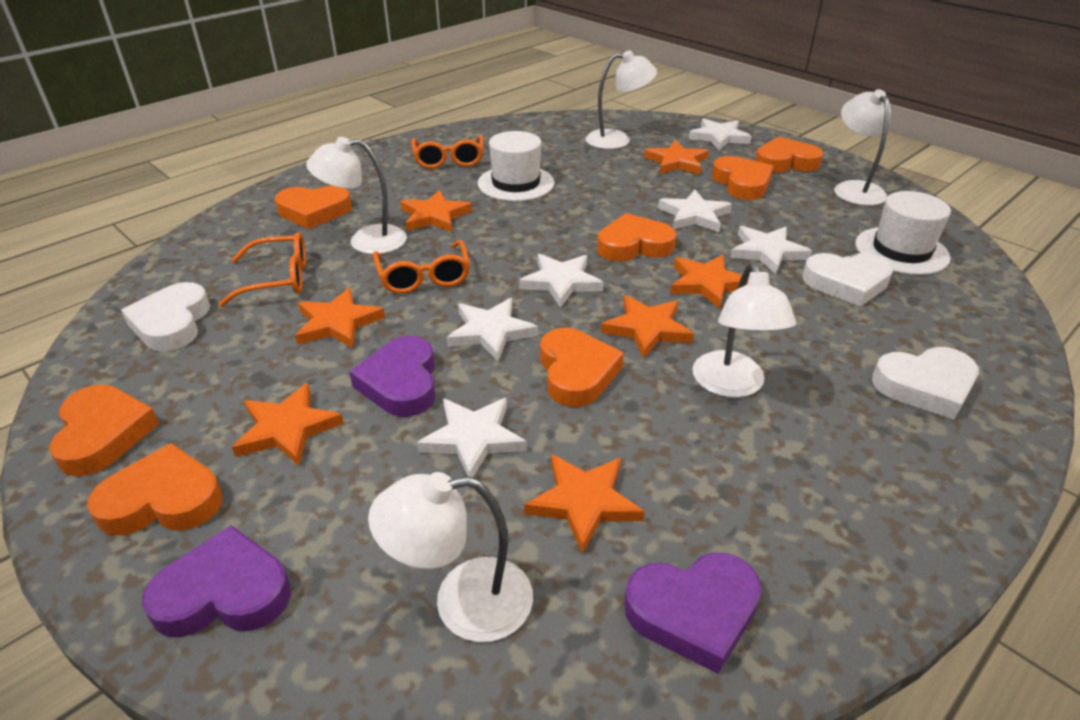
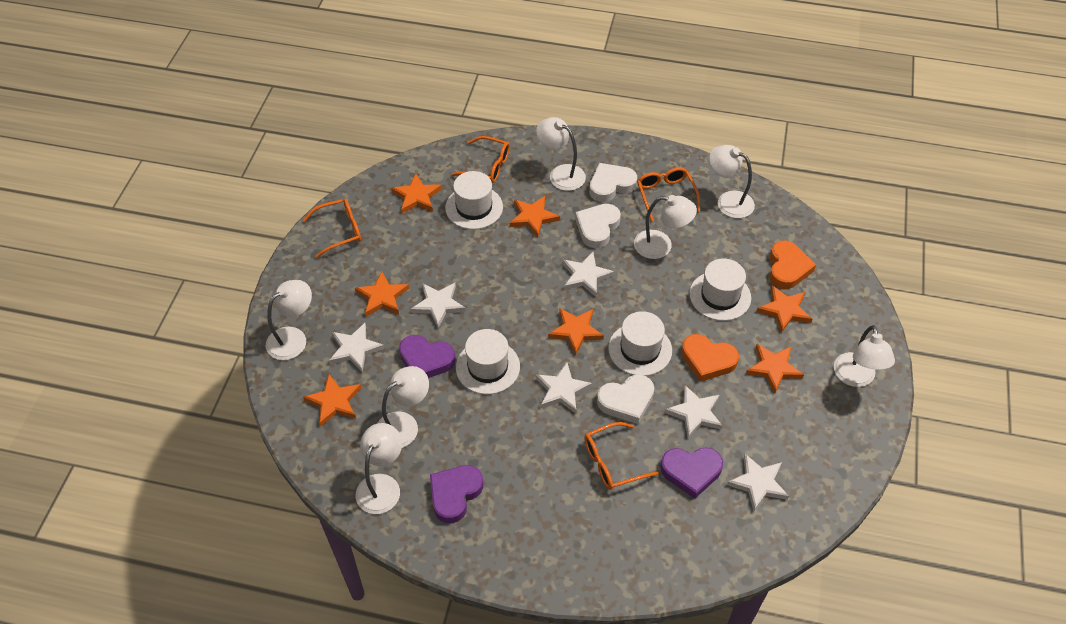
orange glasses: 3 -> 4
orange heart: 7 -> 2
white hat: 2 -> 4
white lamp: 5 -> 7

